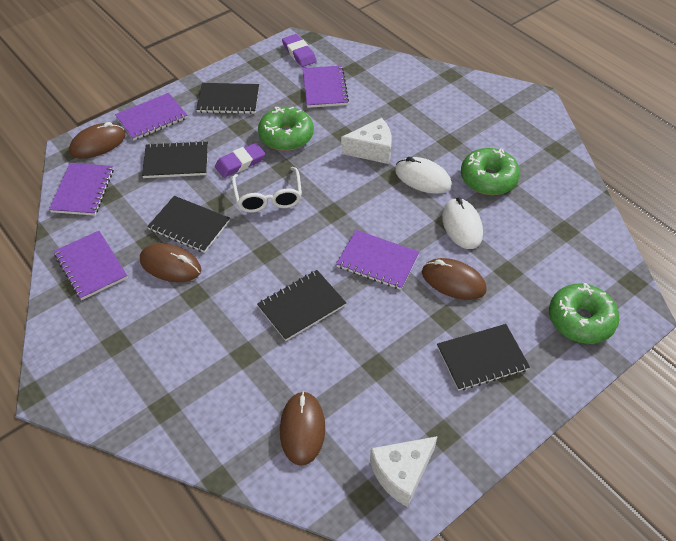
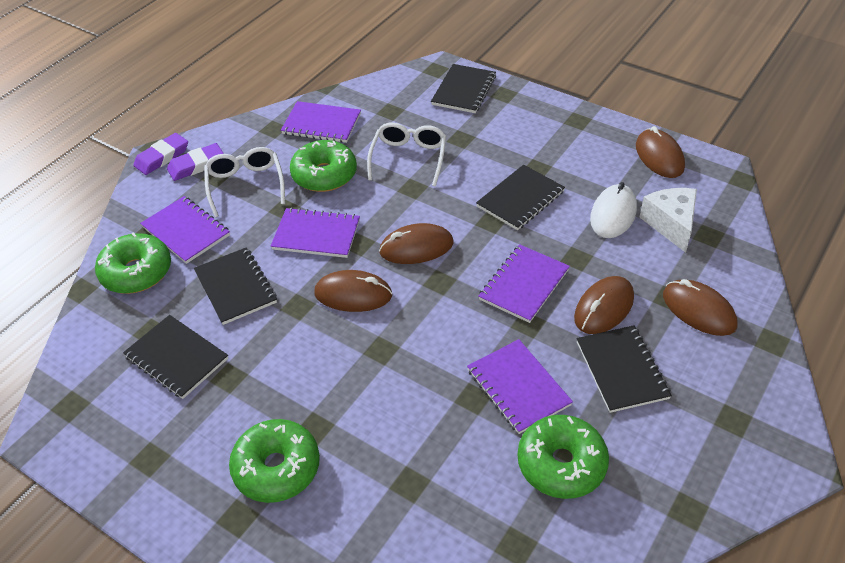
brown mouse: 4 -> 5
green donut: 3 -> 4
white cheese: 2 -> 1
white glasses: 1 -> 2
white mouse: 2 -> 1

